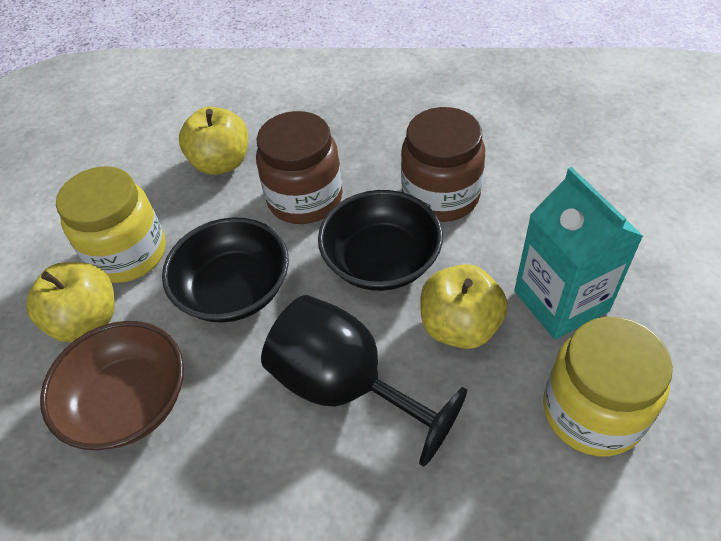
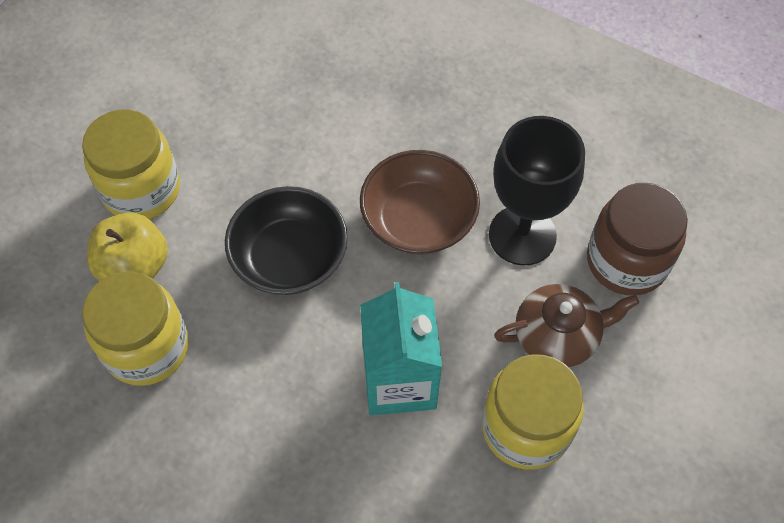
black bowl: 2 -> 1
brown jar: 2 -> 1
brown teapot: 0 -> 1
yellow apple: 3 -> 1
yellow jar: 2 -> 3

